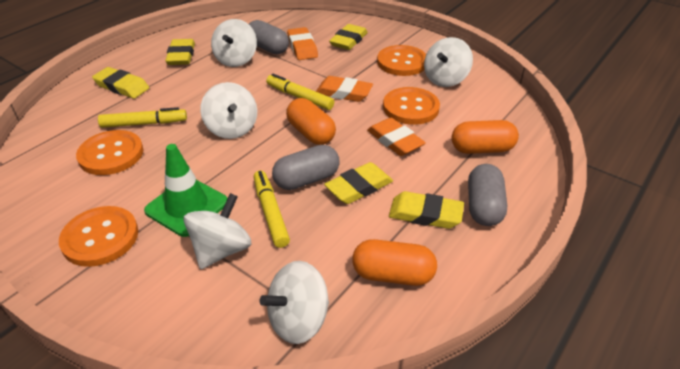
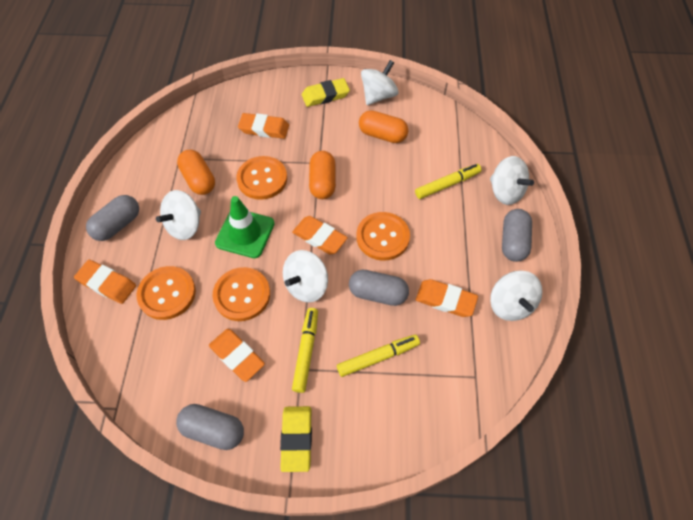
grey capsule: 3 -> 4
orange eraser: 3 -> 5
yellow eraser: 5 -> 2

